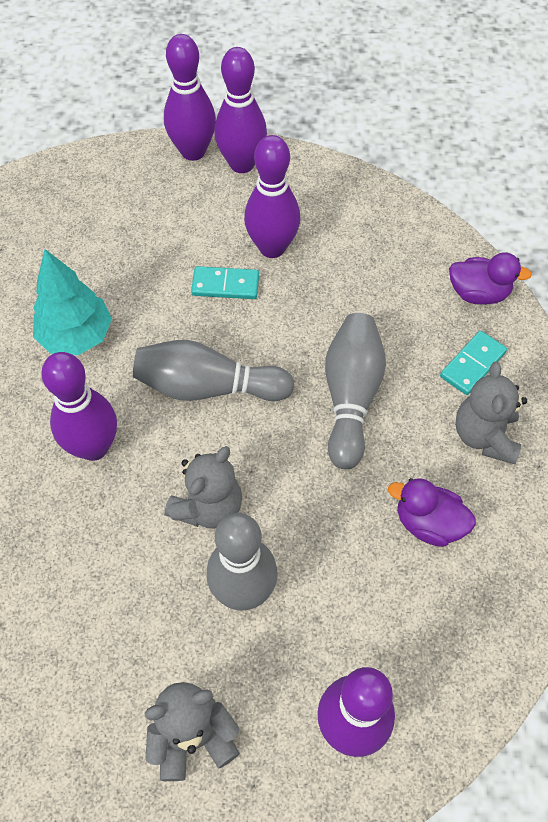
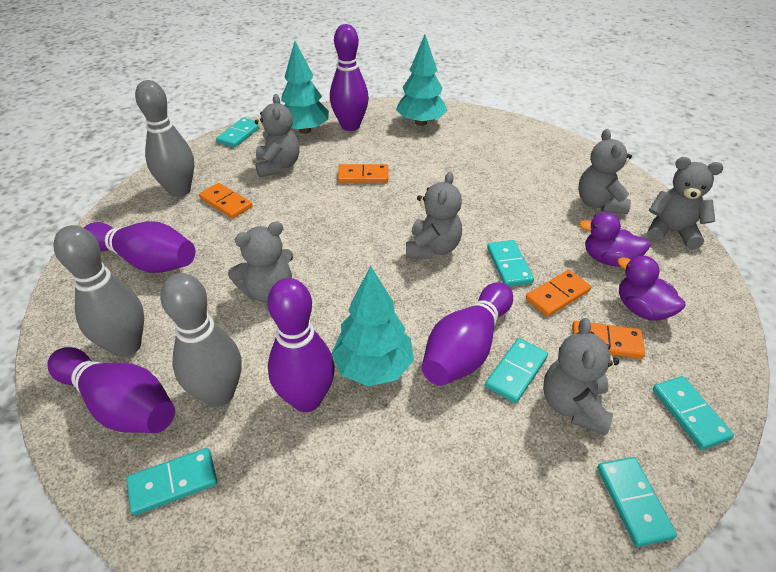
grey teddy bear: 3 -> 6
orange domino: 0 -> 4
turquoise domino: 2 -> 6
turquoise tree: 1 -> 3

